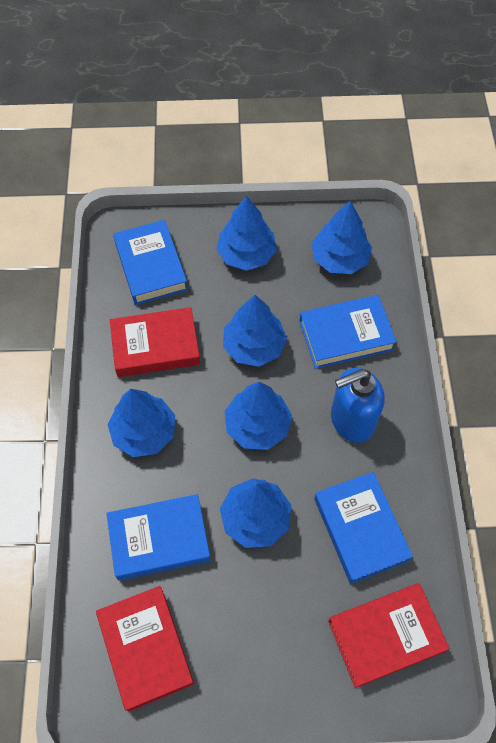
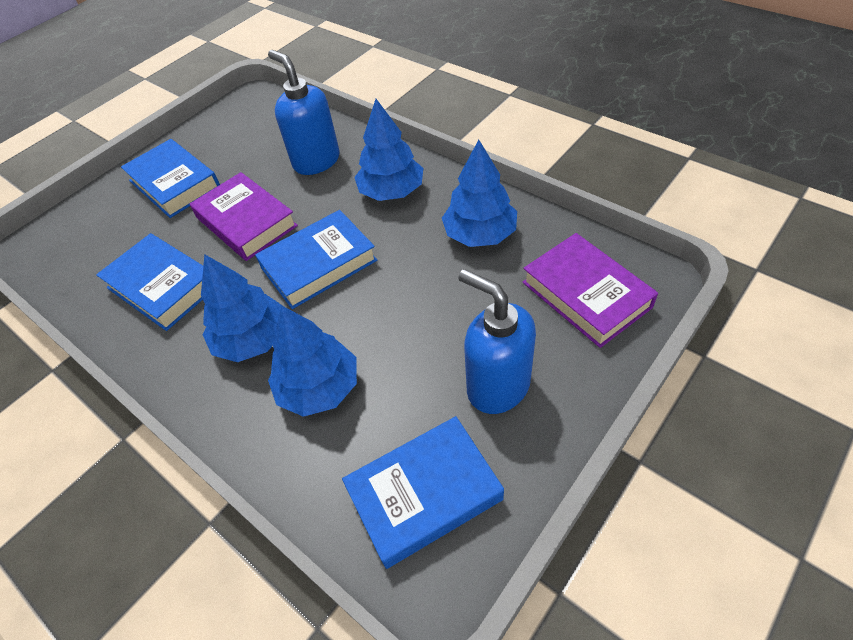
blue soap dispenser: 1 -> 2
blue tree: 6 -> 4
purple book: 0 -> 2
red book: 3 -> 0

